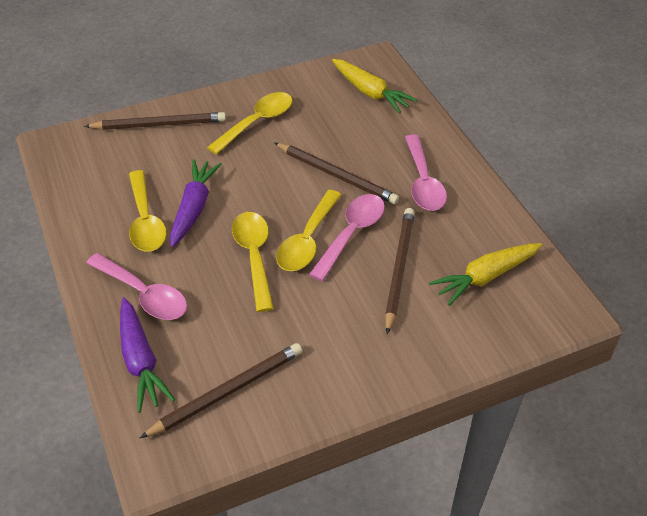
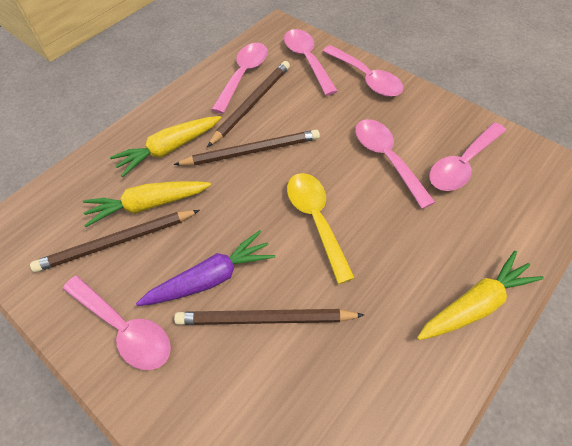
pink spoon: 3 -> 6
purple carrot: 2 -> 1
yellow carrot: 2 -> 3
yellow spoon: 4 -> 1

